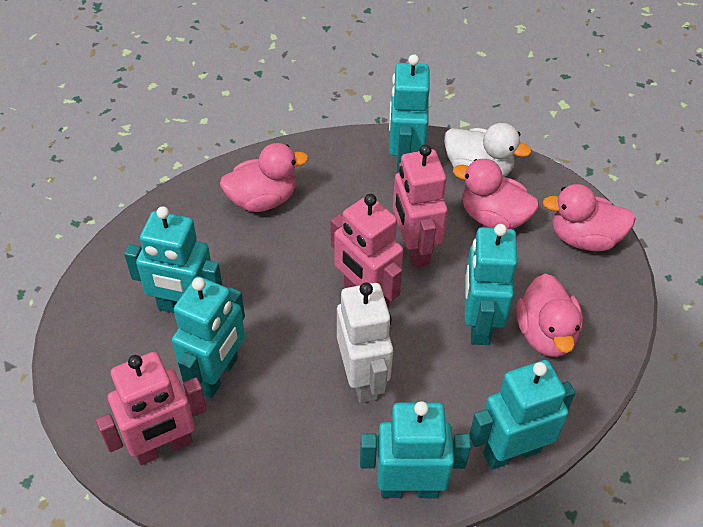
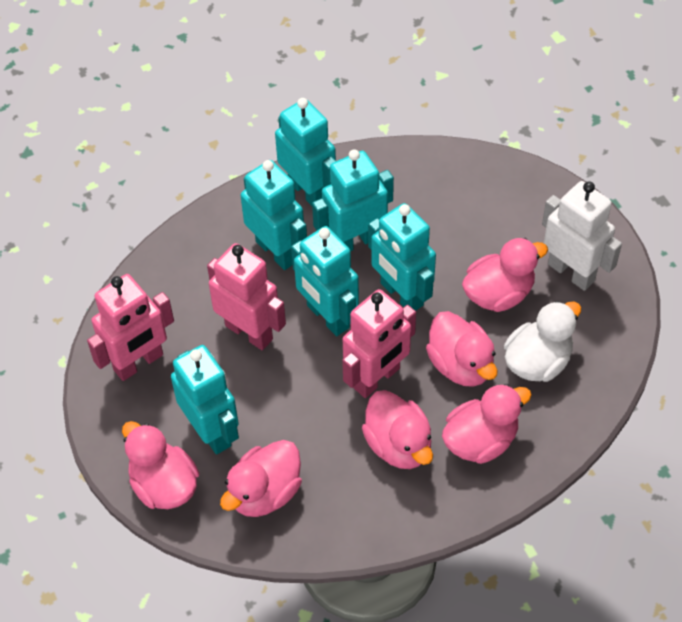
pink duck: 4 -> 6

